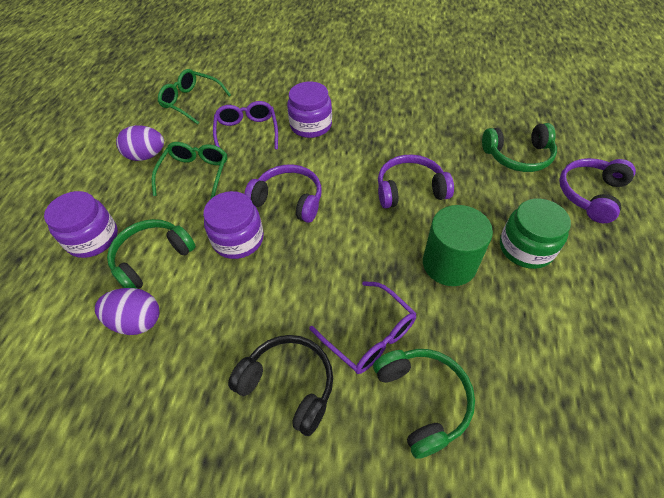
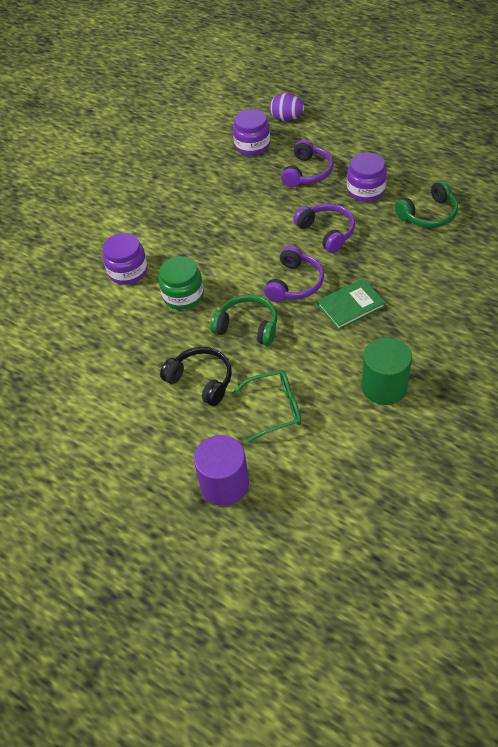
green book: 0 -> 1
green glasses: 2 -> 1
green headphones: 3 -> 2
purple cylinder: 0 -> 1
purple egg: 2 -> 1
purple glasses: 2 -> 0

